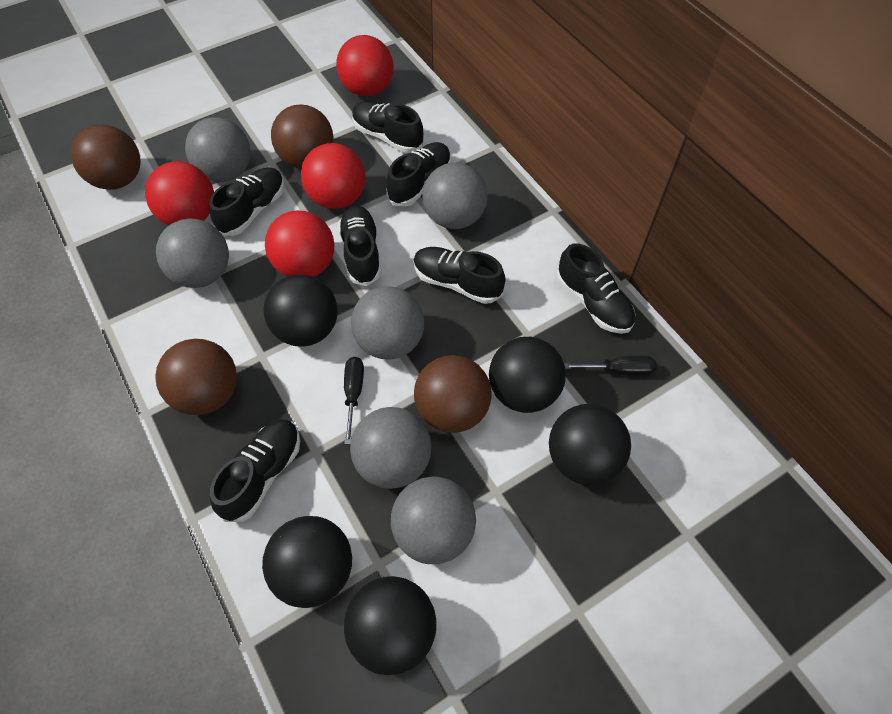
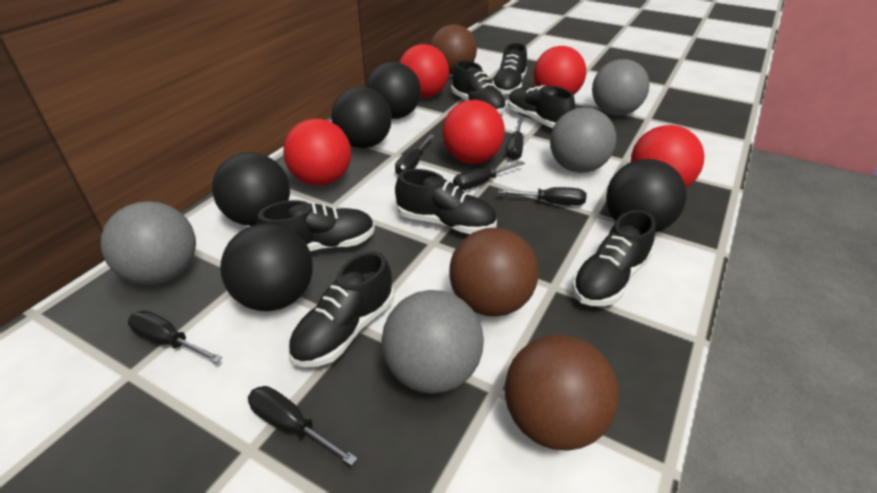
black screwdriver: 2 -> 6
brown ball: 4 -> 3
grey ball: 6 -> 4
red ball: 4 -> 5

